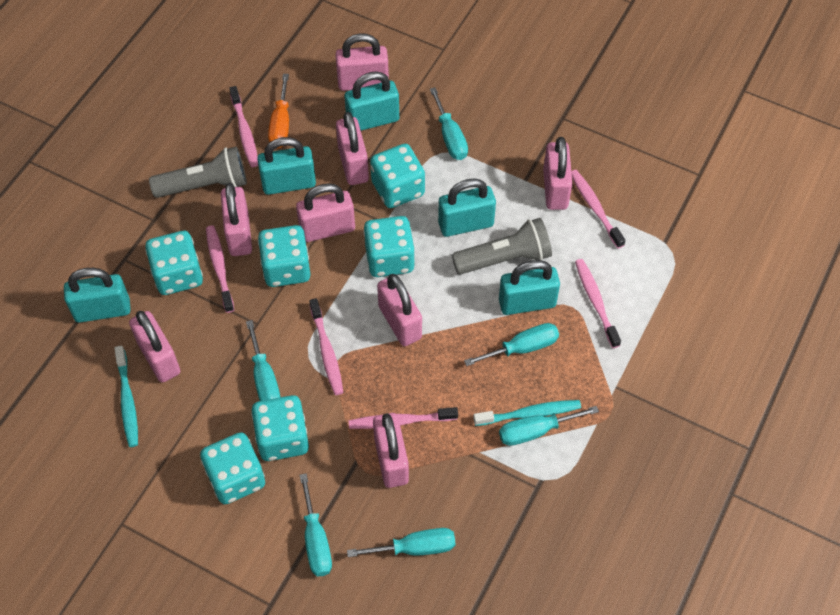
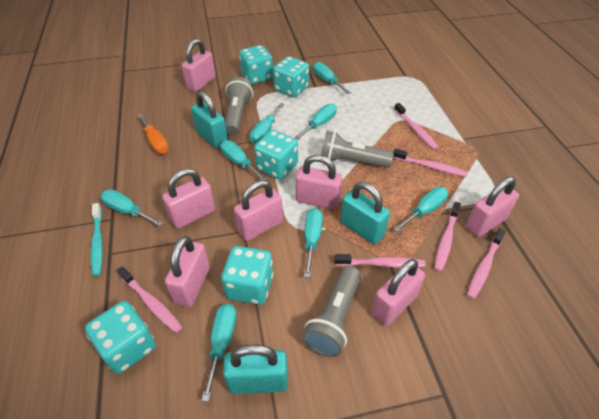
grey flashlight: 2 -> 3
pink padlock: 8 -> 7
turquoise dice: 6 -> 5
turquoise padlock: 5 -> 3
turquoise screwdriver: 6 -> 8
turquoise toothbrush: 2 -> 1

